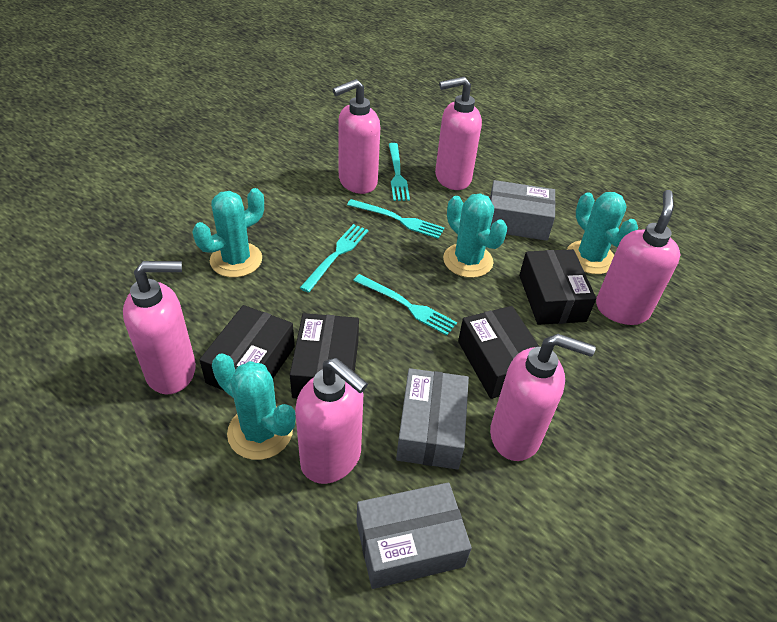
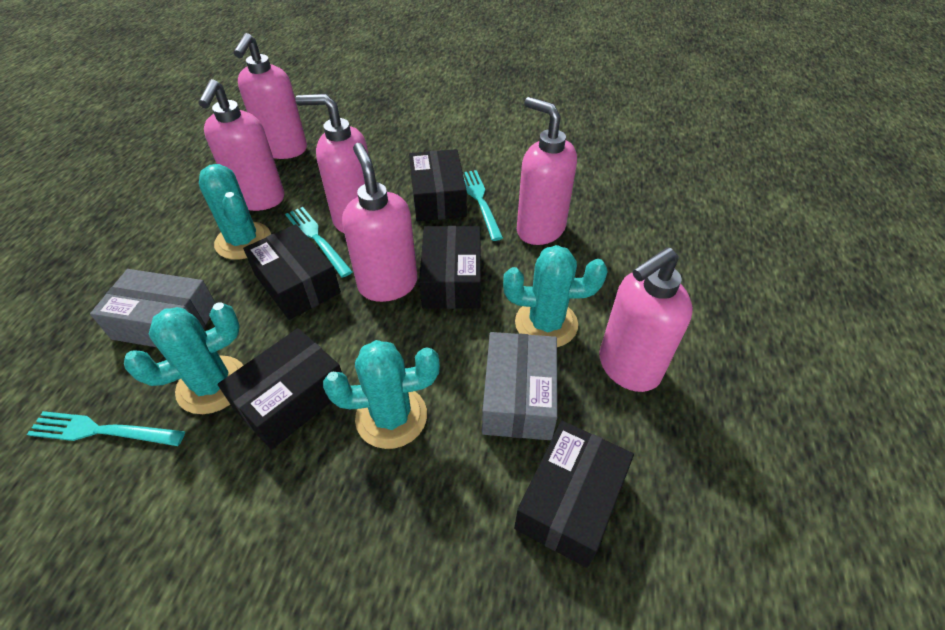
black box: 4 -> 5
grey box: 3 -> 2
turquoise fork: 4 -> 3

